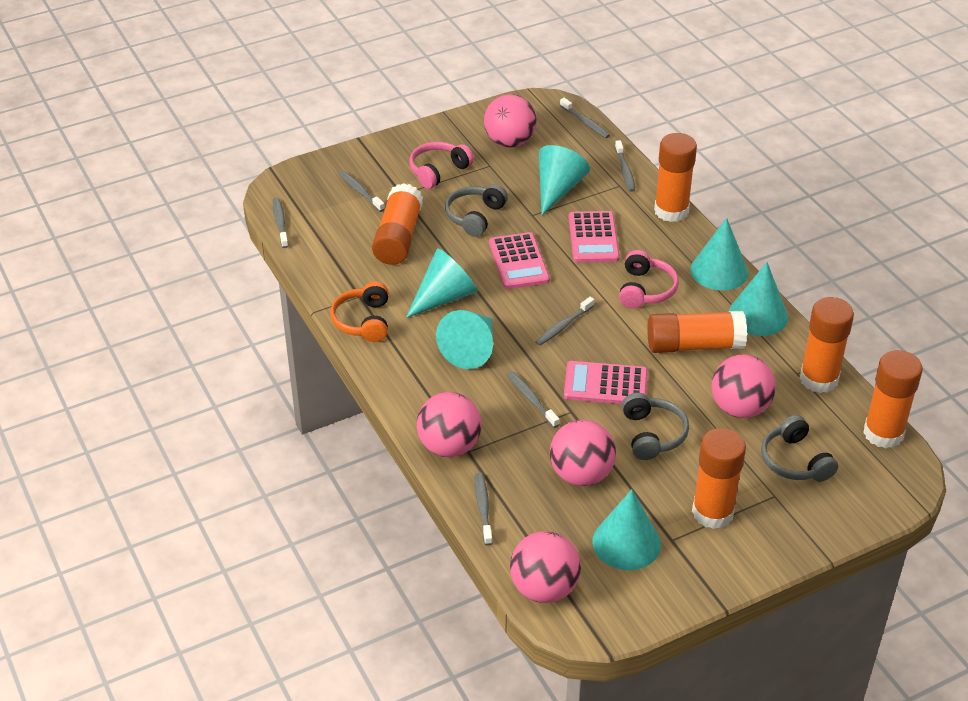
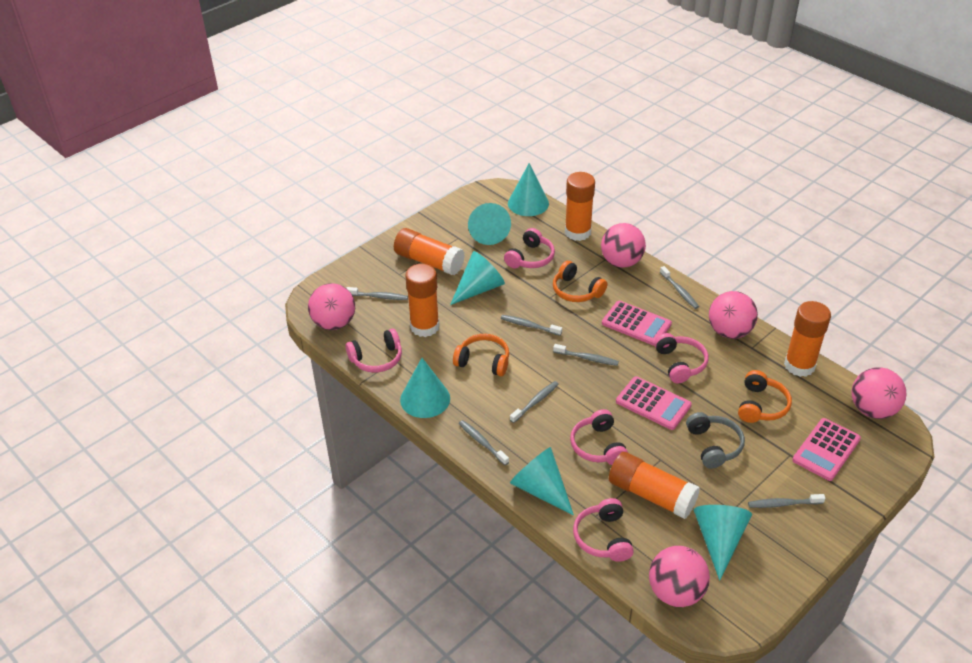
grey headphones: 3 -> 1
orange glue stick: 6 -> 5
orange headphones: 1 -> 3
pink headphones: 2 -> 5

